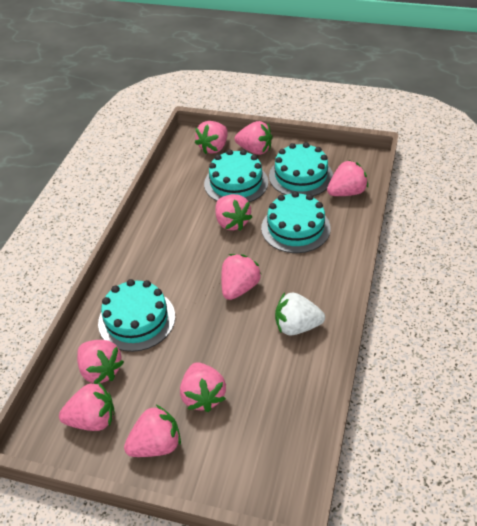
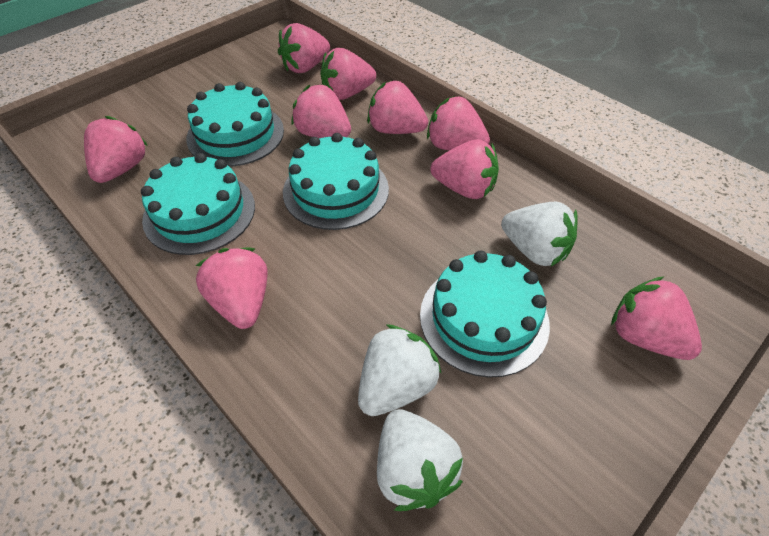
white strawberry: 1 -> 3

